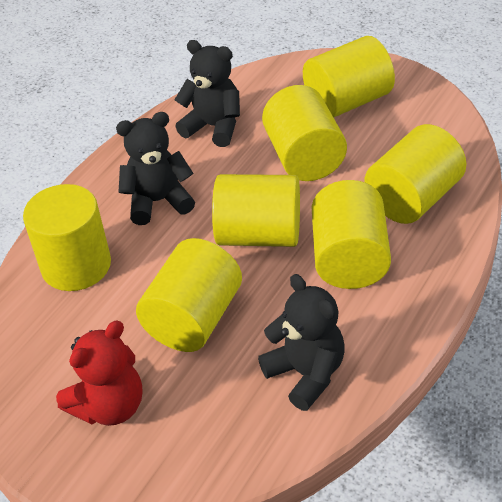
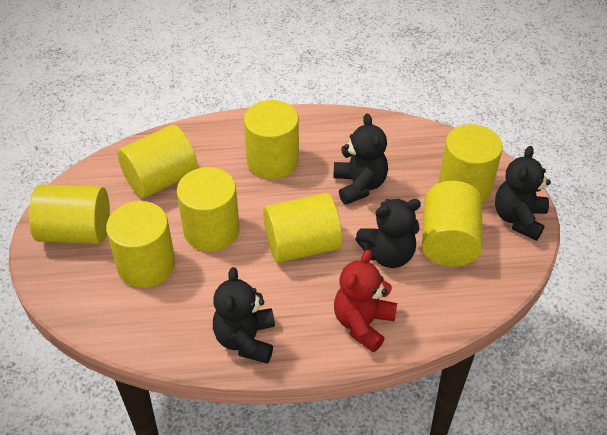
black teddy bear: 3 -> 4
yellow cylinder: 7 -> 8

